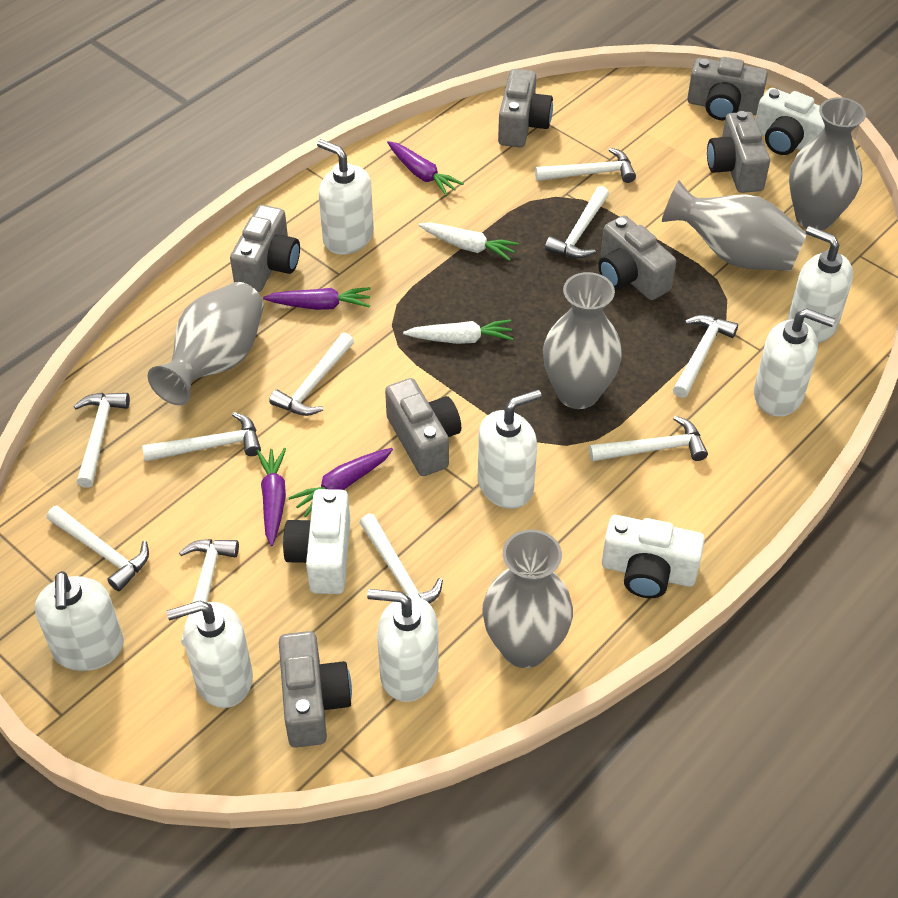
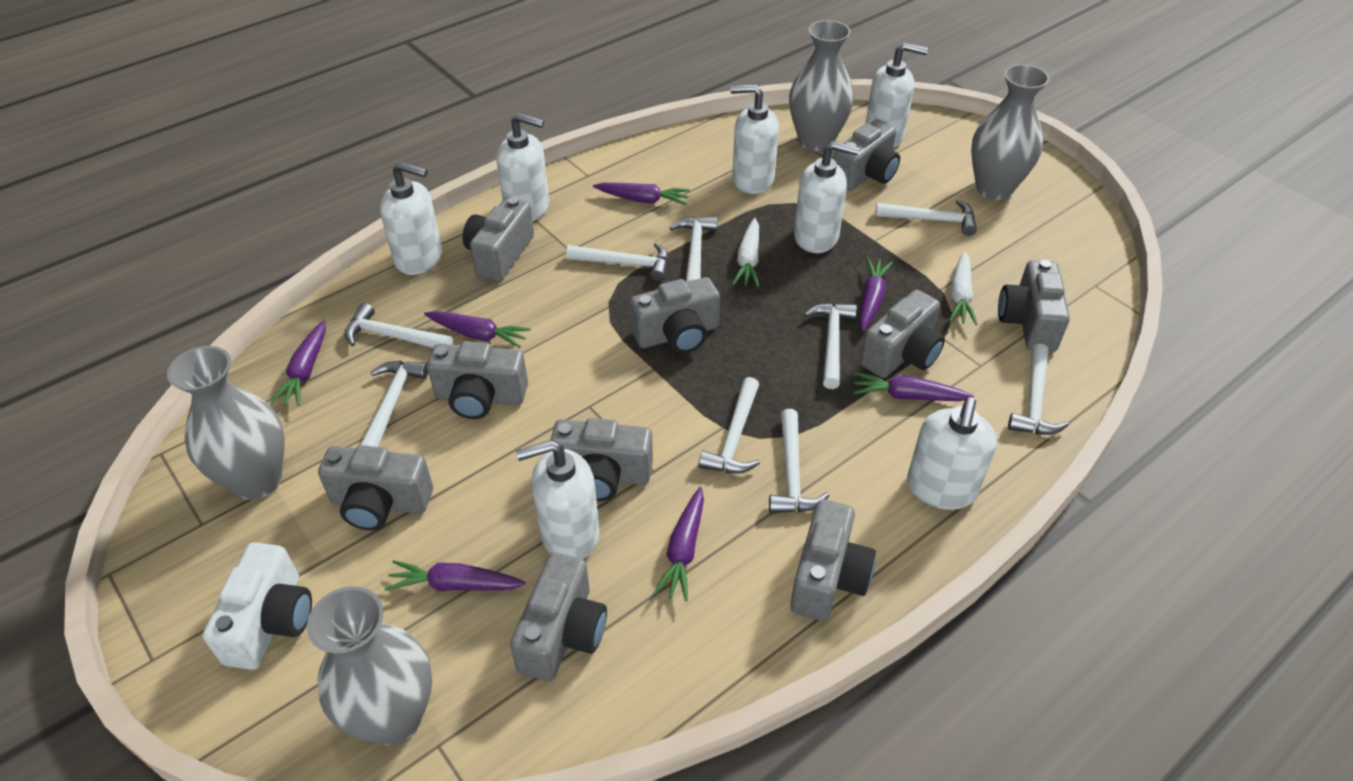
grey camera: 7 -> 10
grey vase: 5 -> 4
purple carrot: 4 -> 7
white camera: 3 -> 1
white hammer: 10 -> 9

